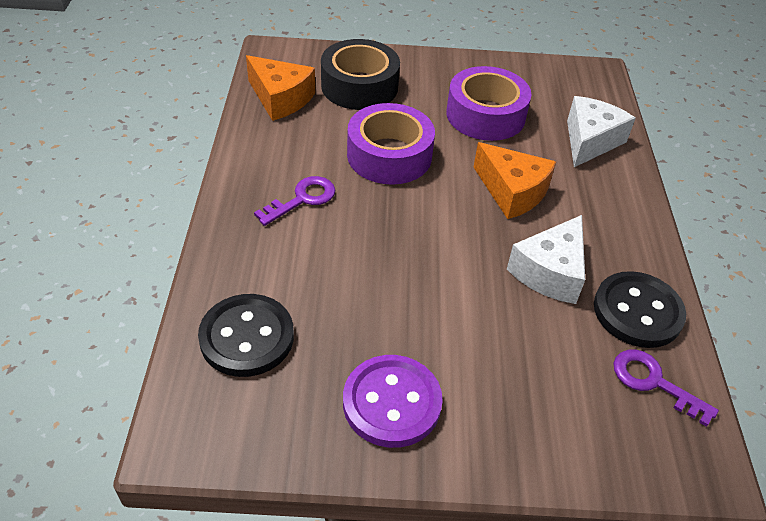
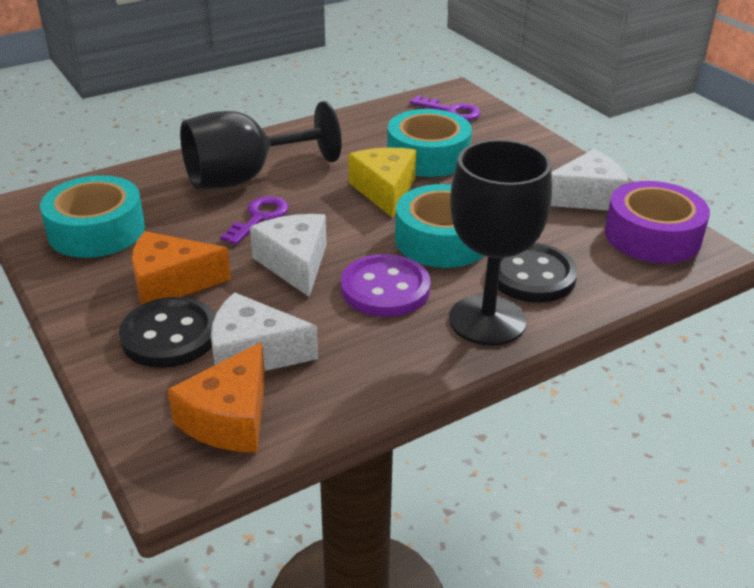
black goblet: 0 -> 2
black tape: 1 -> 0
purple tape: 2 -> 1
turquoise tape: 0 -> 3
white cheese: 2 -> 3
yellow cheese: 0 -> 1

